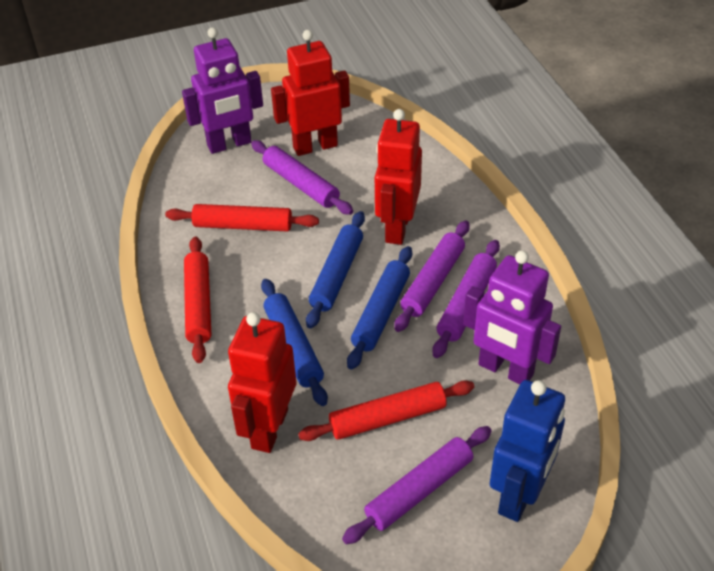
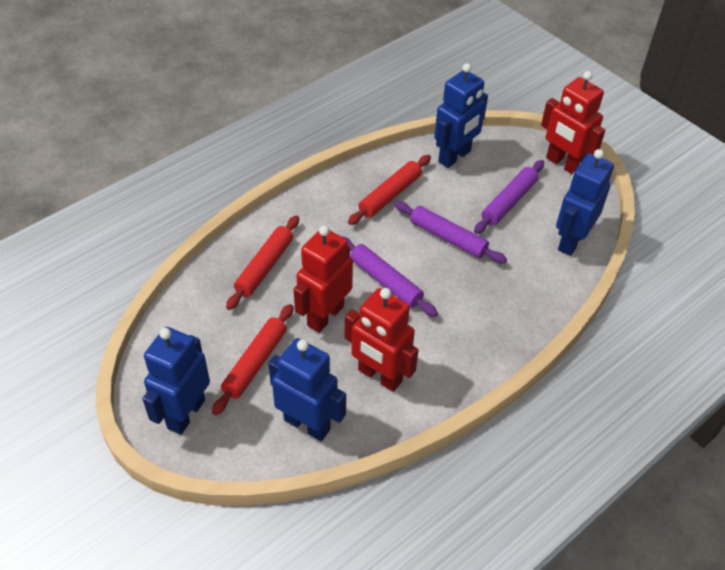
blue robot: 1 -> 4
blue rolling pin: 3 -> 0
purple robot: 2 -> 0
purple rolling pin: 4 -> 3

